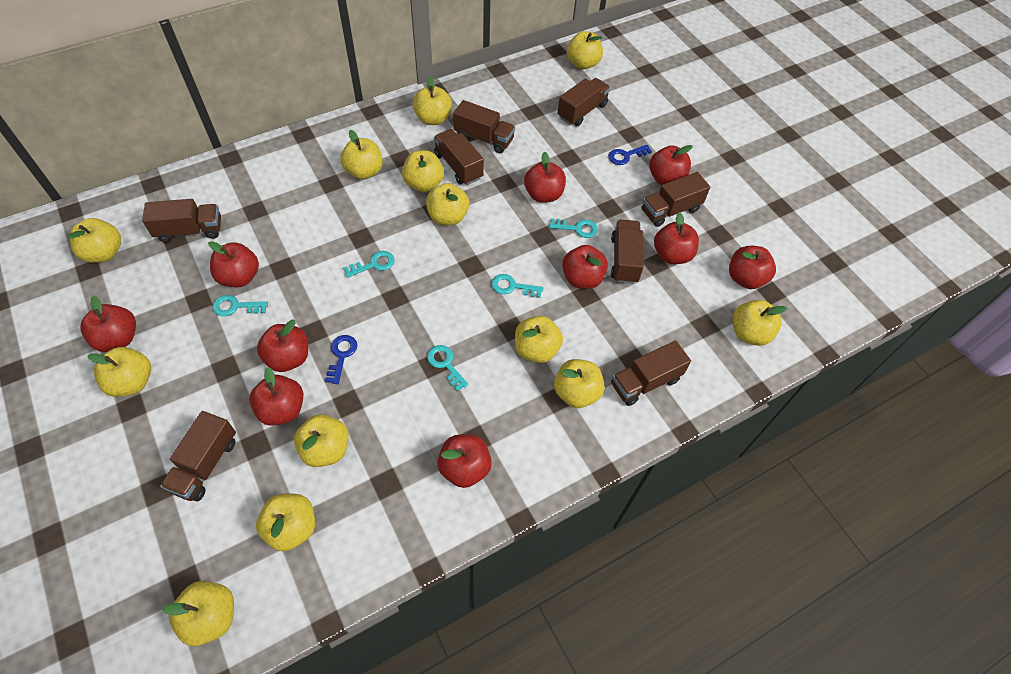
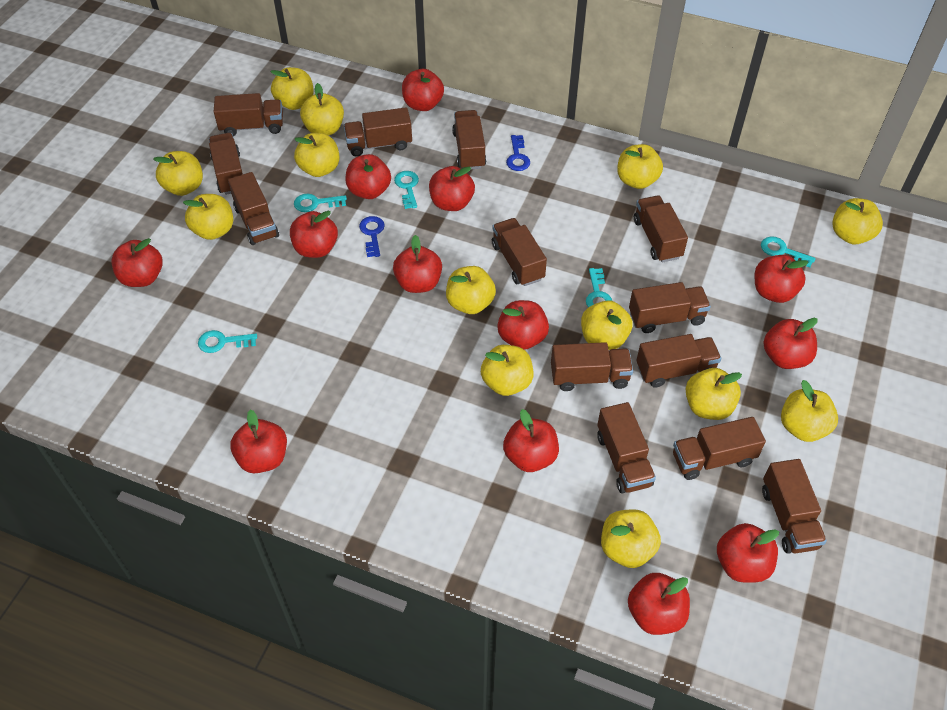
brown truck: 8 -> 13
red apple: 10 -> 13

